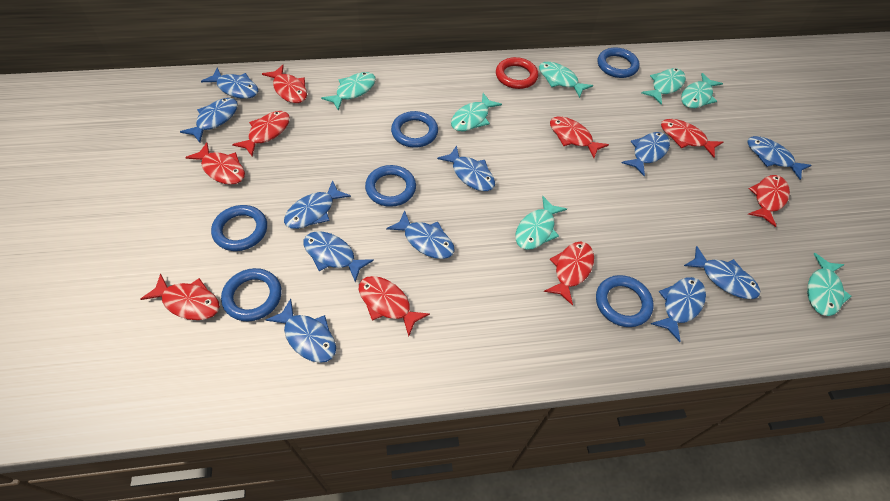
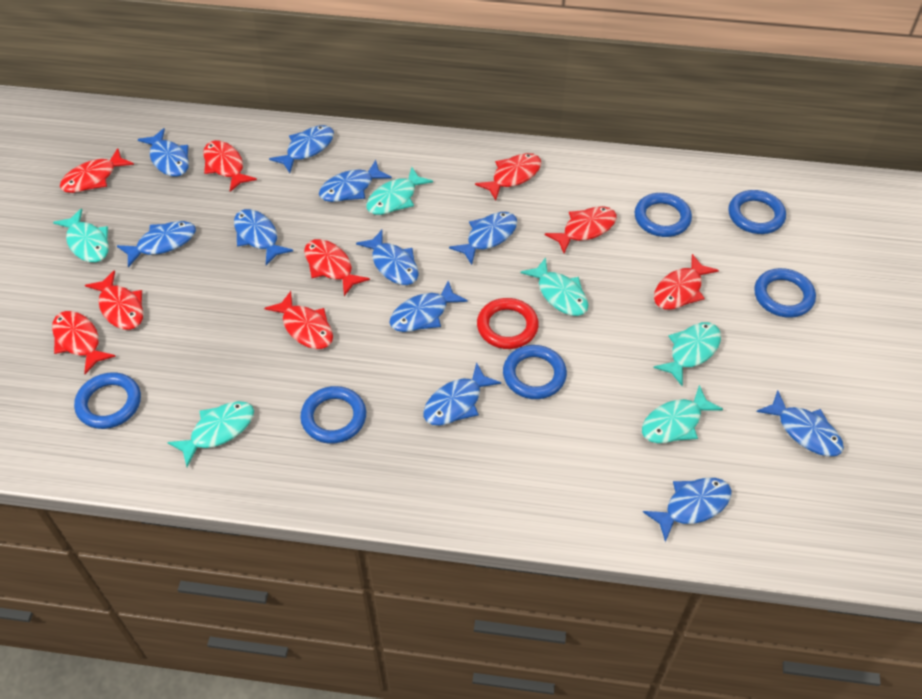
turquoise fish: 7 -> 6

